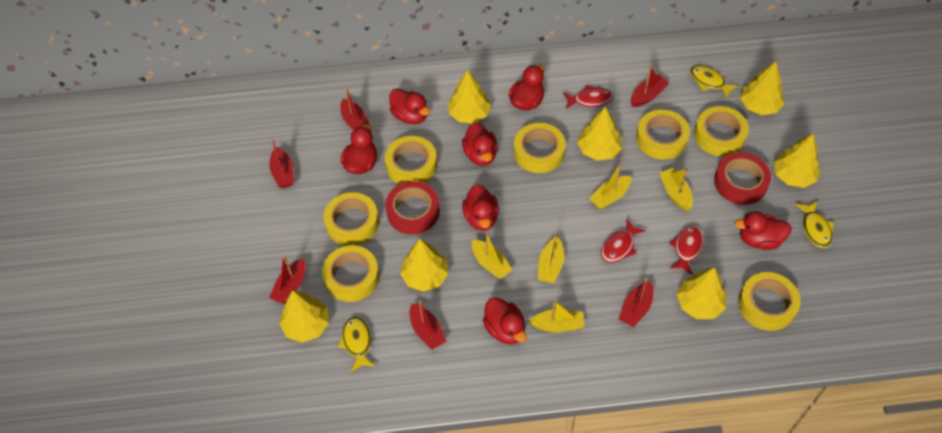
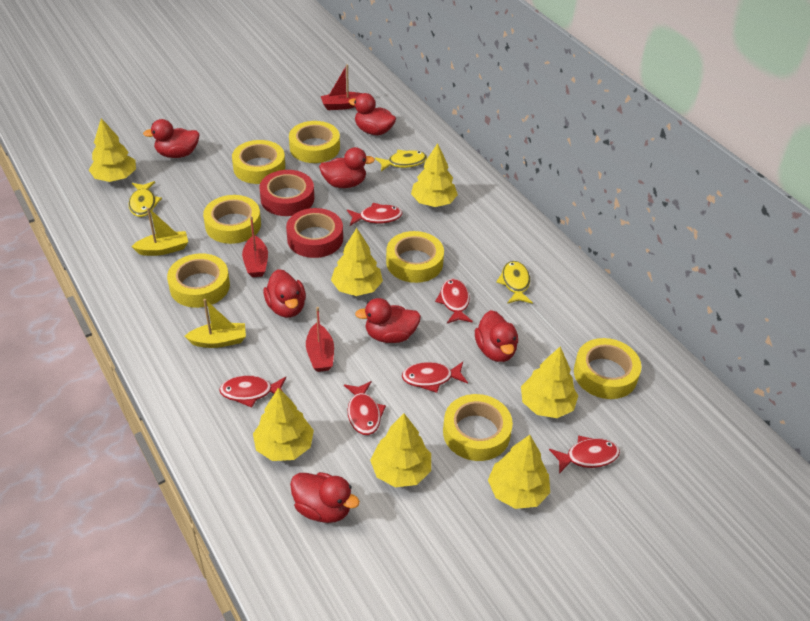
red boat: 6 -> 3
red fish: 3 -> 6
yellow boat: 5 -> 2

